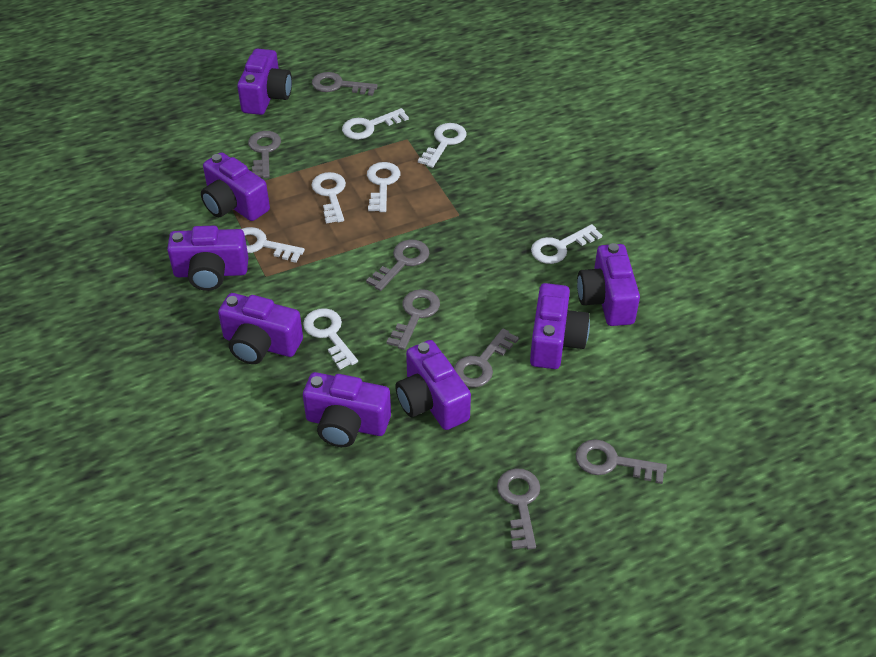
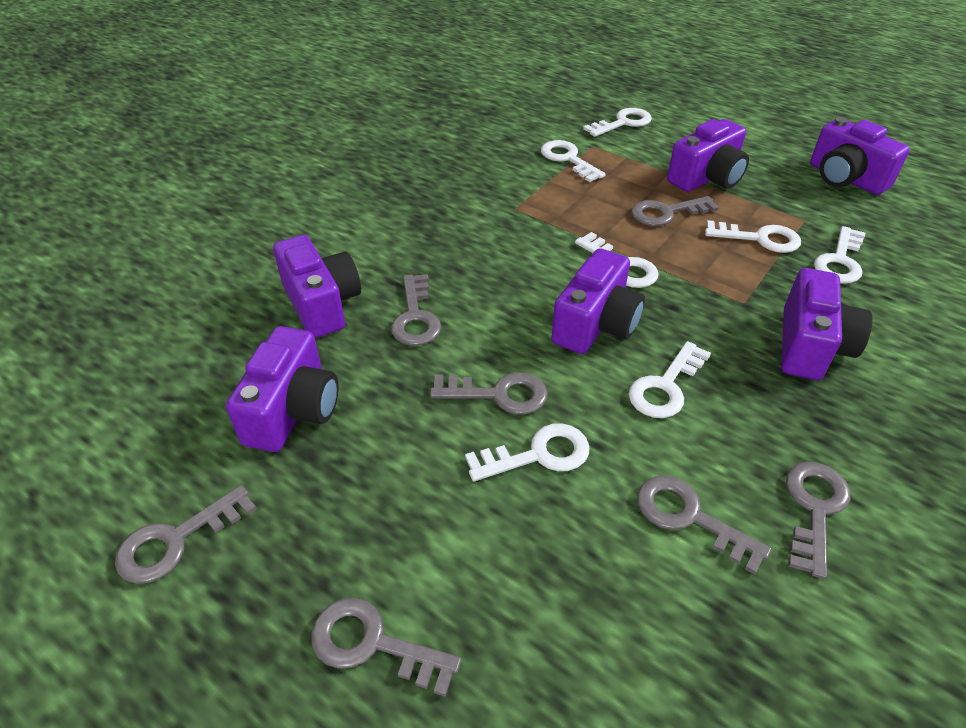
purple camera: 8 -> 6

